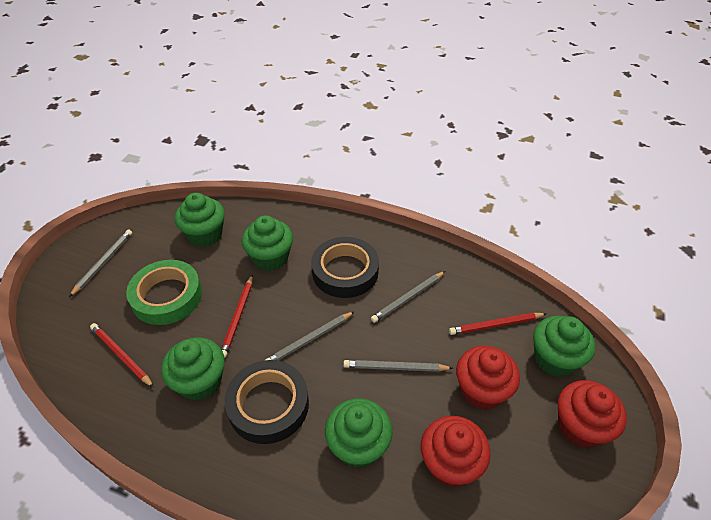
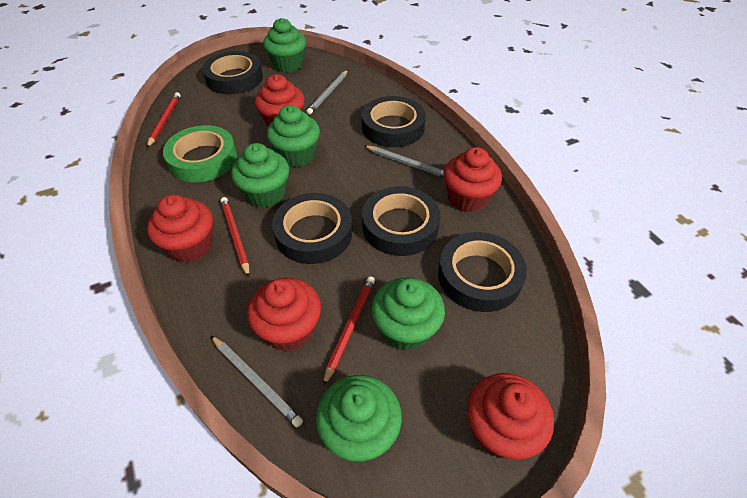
black tape: 2 -> 5
grey pencil: 4 -> 3
red cupcake: 3 -> 5

